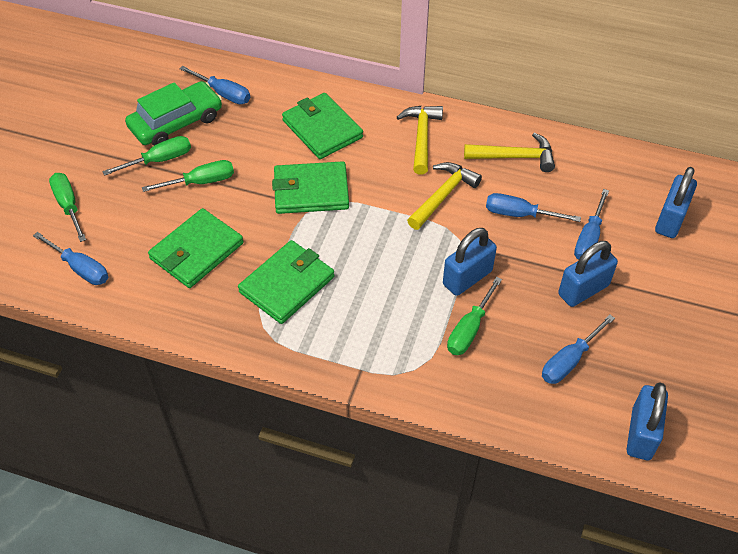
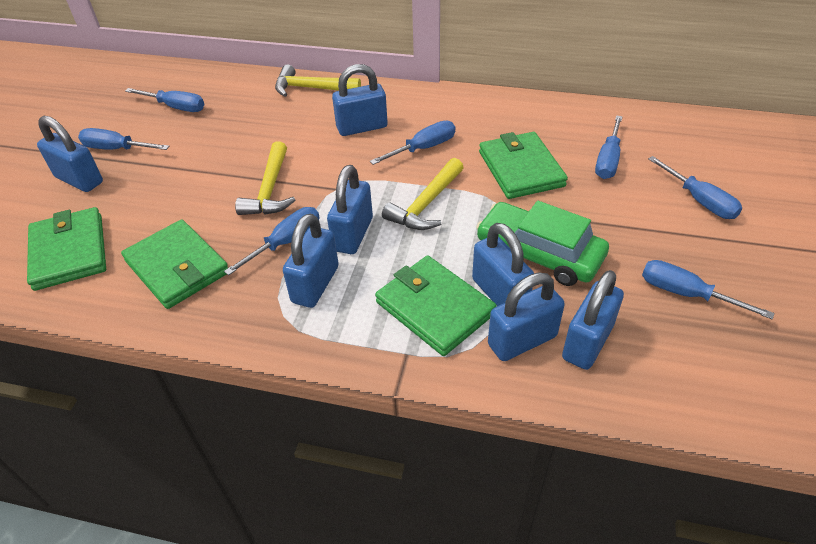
blue padlock: 4 -> 7
blue screwdriver: 5 -> 7
green screwdriver: 4 -> 0

